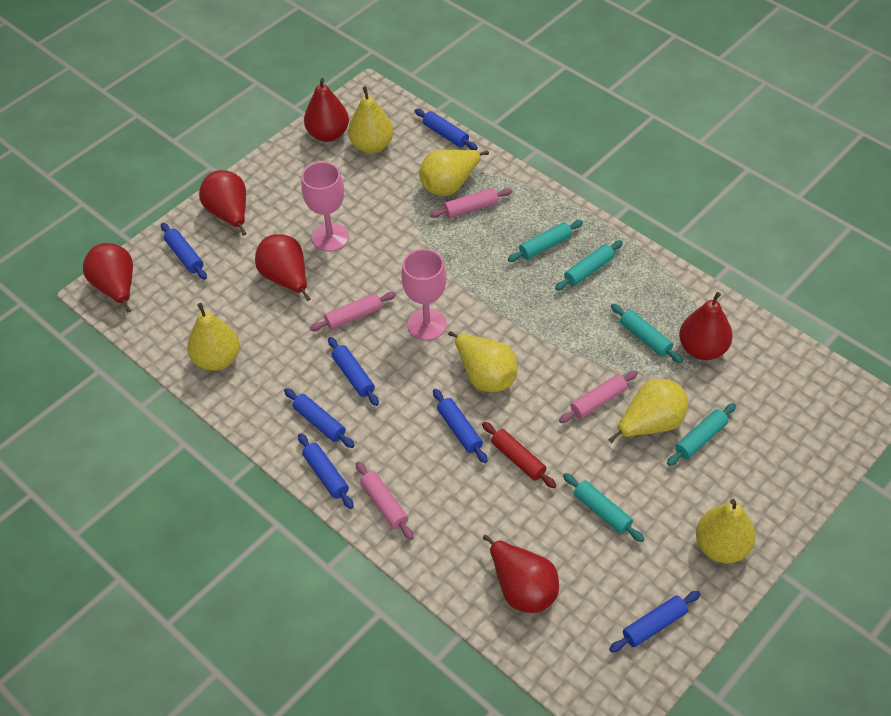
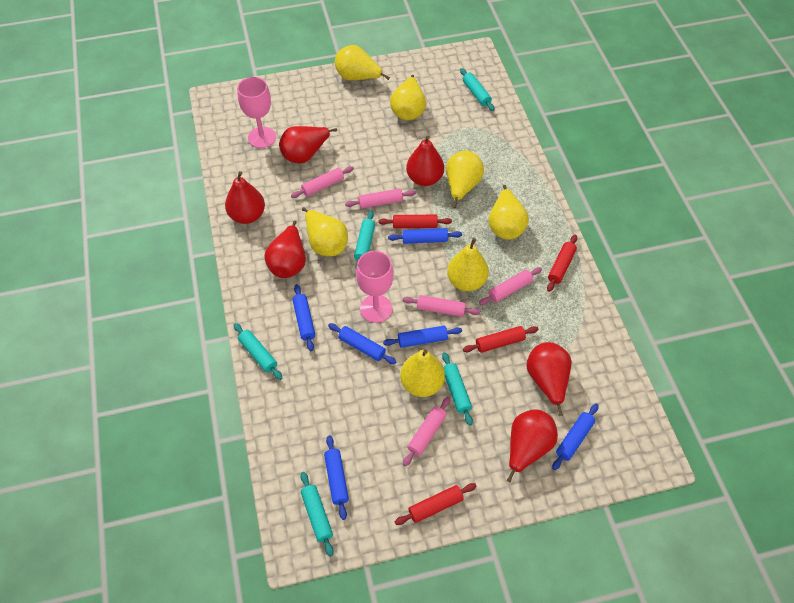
blue rolling pin: 7 -> 6
pink rolling pin: 4 -> 5
red rolling pin: 1 -> 4
yellow pear: 6 -> 7

